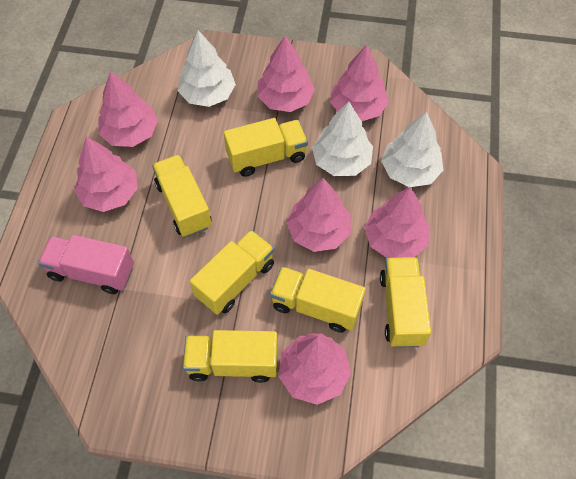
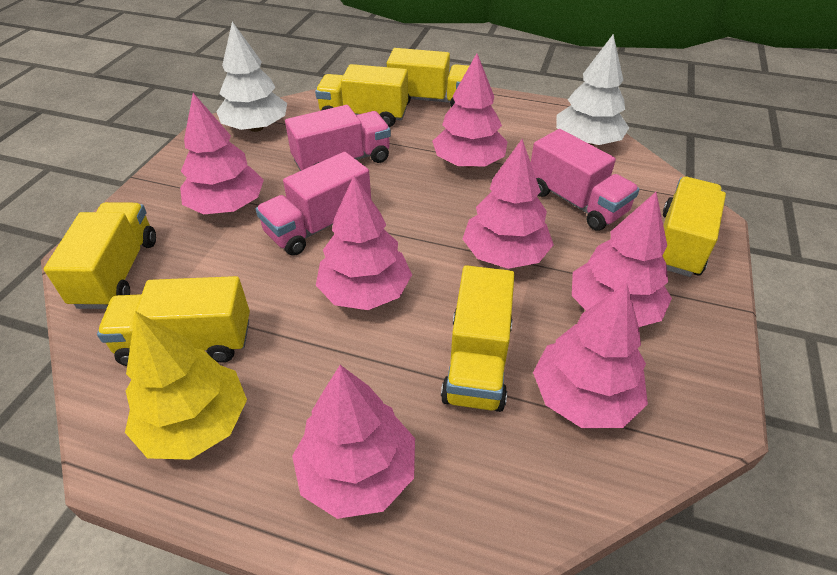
pink truck: 1 -> 3
white tree: 3 -> 2
yellow tree: 0 -> 1

